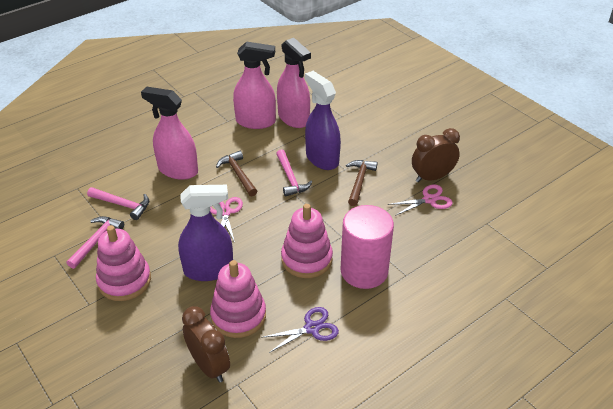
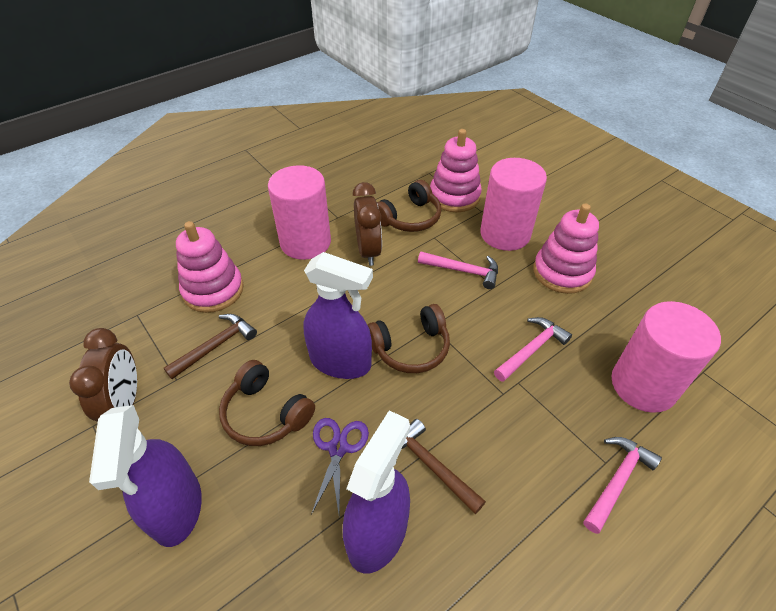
brown headphones: 0 -> 3
pink cylinder: 1 -> 3
pink scissors: 2 -> 0
pink spray bottle: 3 -> 0
purple spray bottle: 2 -> 3

